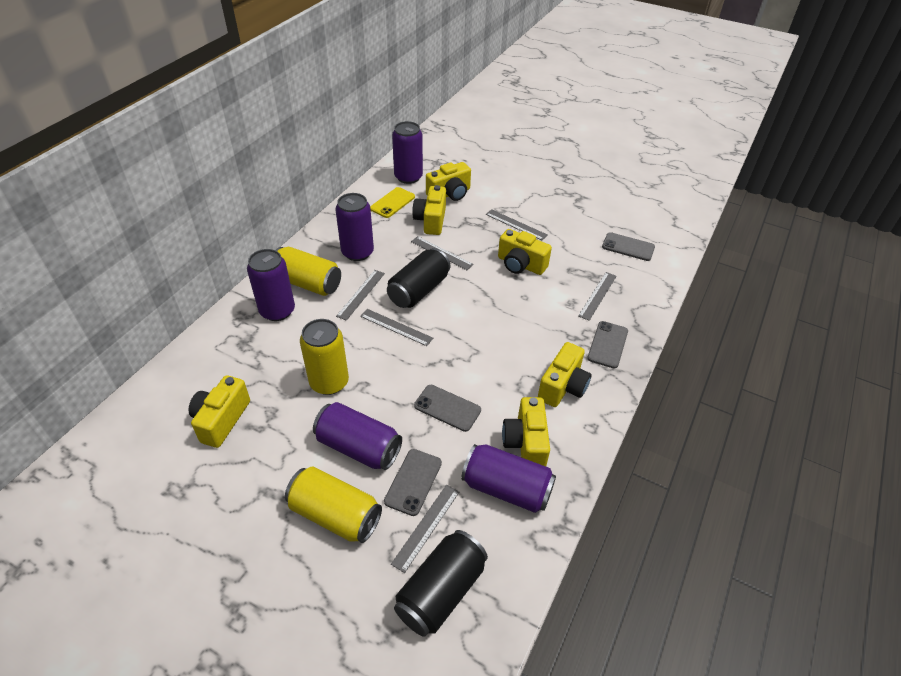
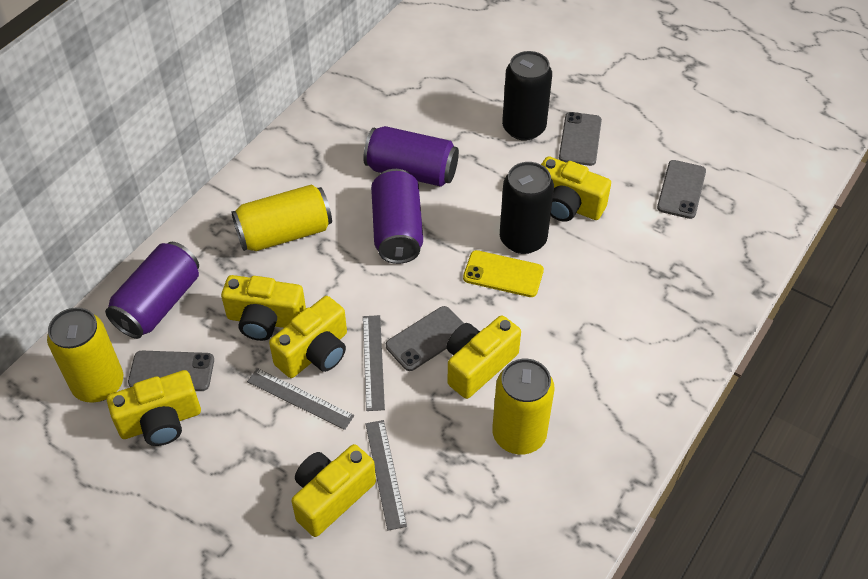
grey ruler: 6 -> 3
purple can: 5 -> 3

